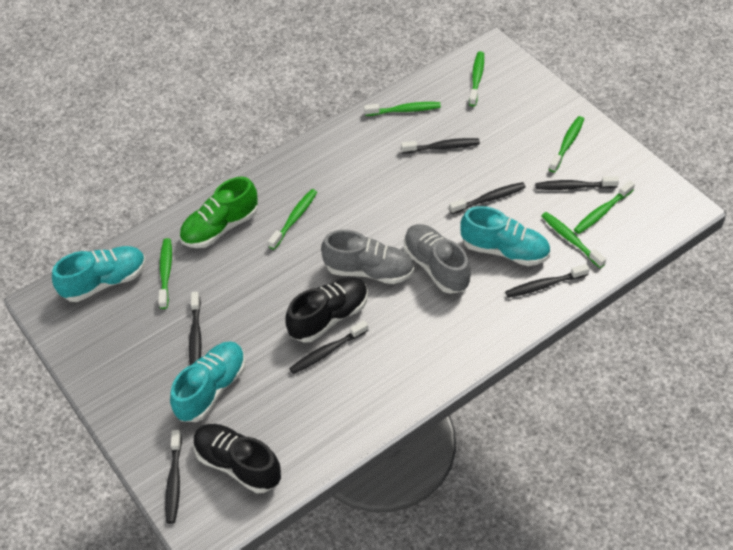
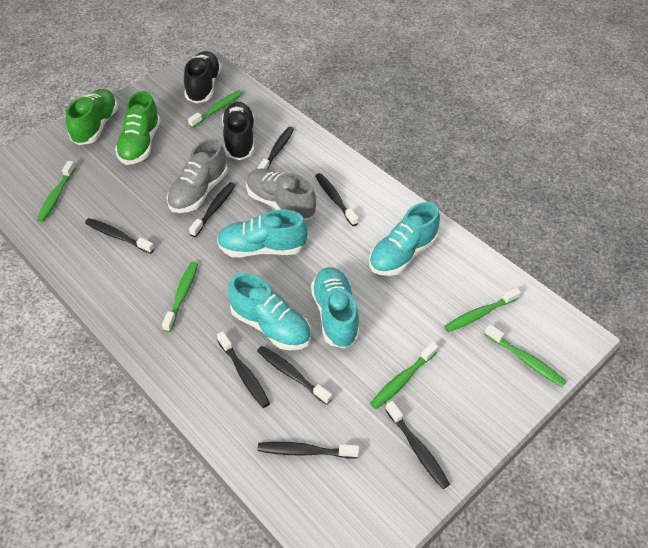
black toothbrush: 7 -> 8
green shoe: 1 -> 2
green toothbrush: 7 -> 6
turquoise shoe: 3 -> 4

